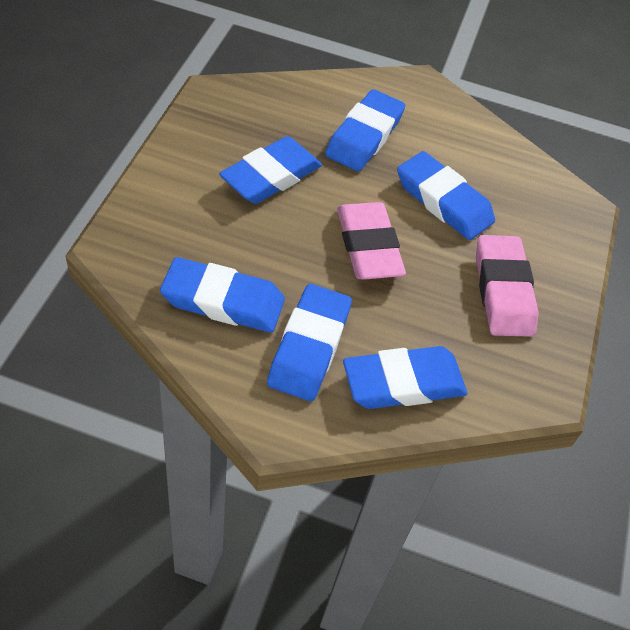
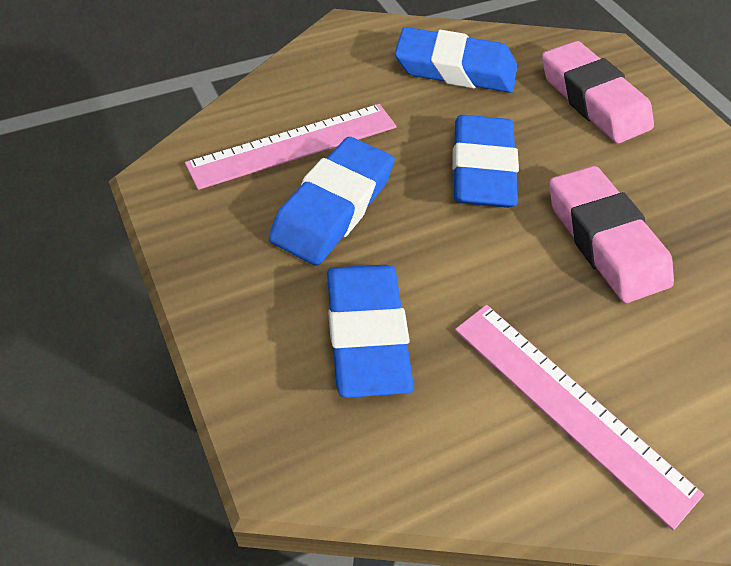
blue eraser: 6 -> 4
pink ruler: 0 -> 2

